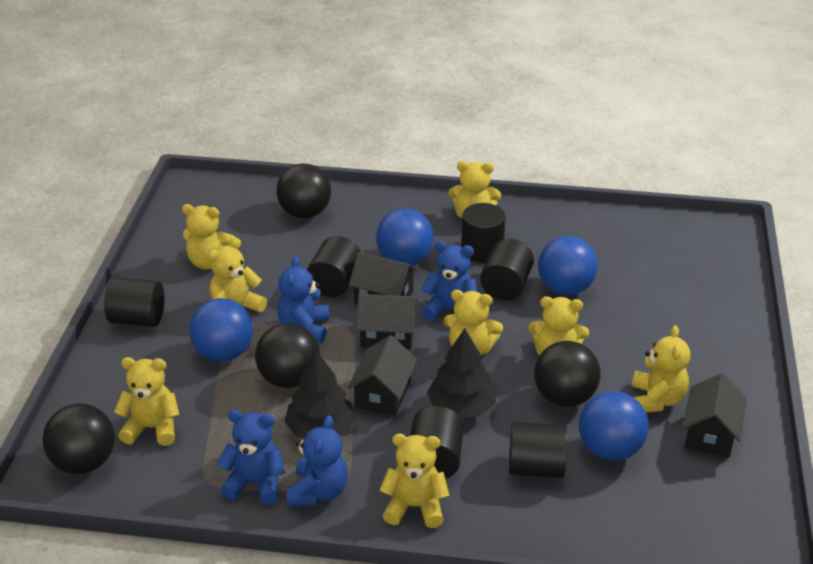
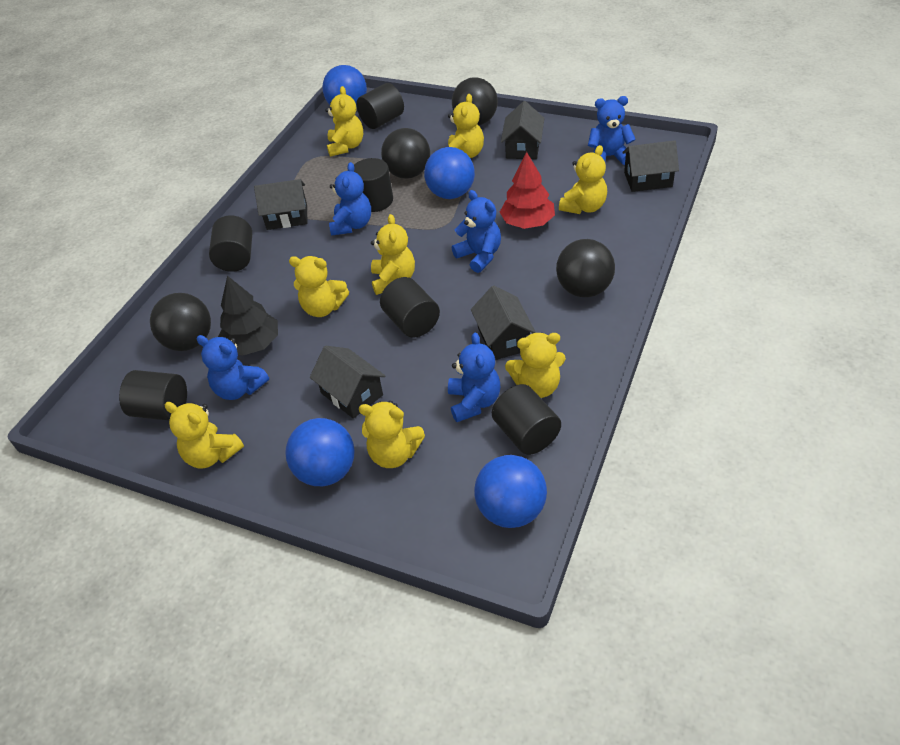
black house: 4 -> 5
black tree: 2 -> 1
blue teddy bear: 4 -> 5
red tree: 0 -> 1

